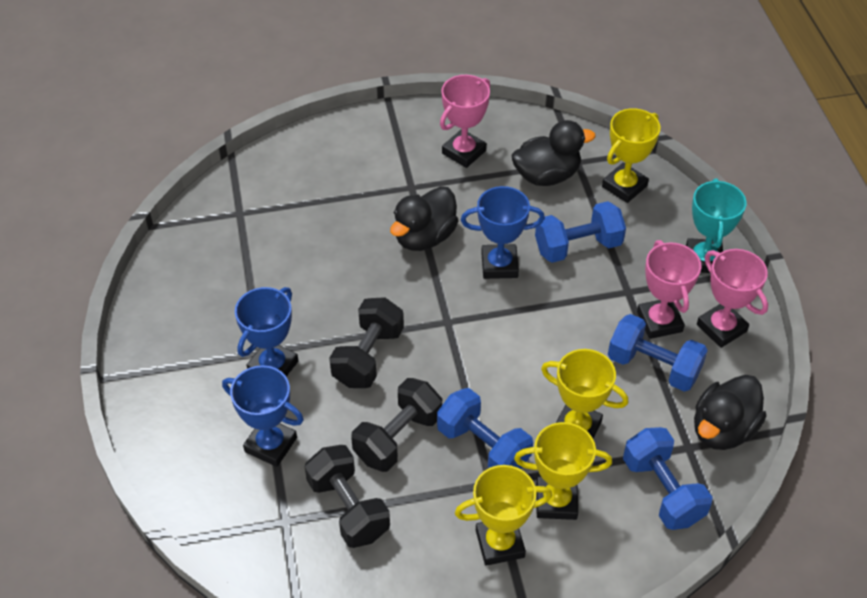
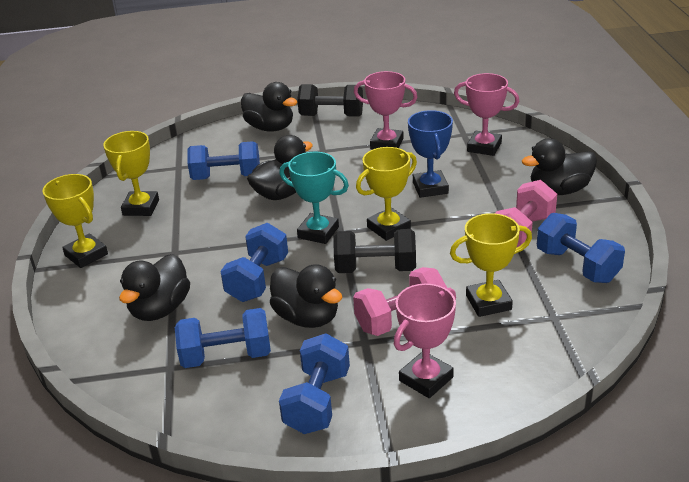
black duck: 3 -> 5
black dumbbell: 3 -> 2
blue dumbbell: 4 -> 5
blue trophy: 3 -> 1
pink dumbbell: 0 -> 2

